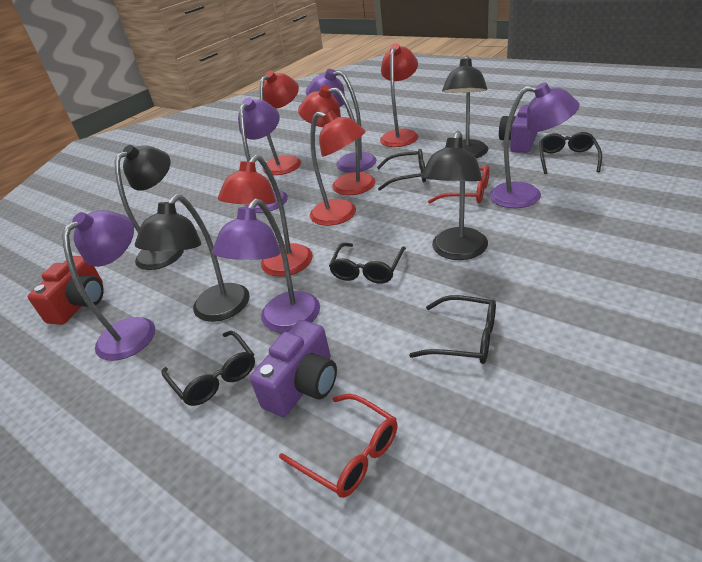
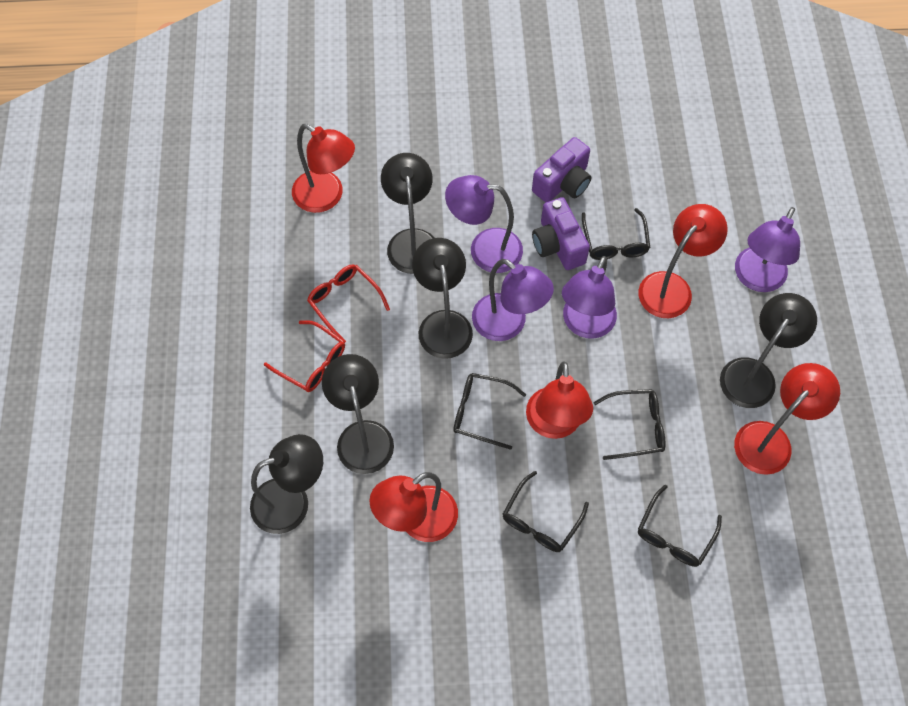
black lamp: 4 -> 5
purple lamp: 5 -> 4
red camera: 1 -> 0

